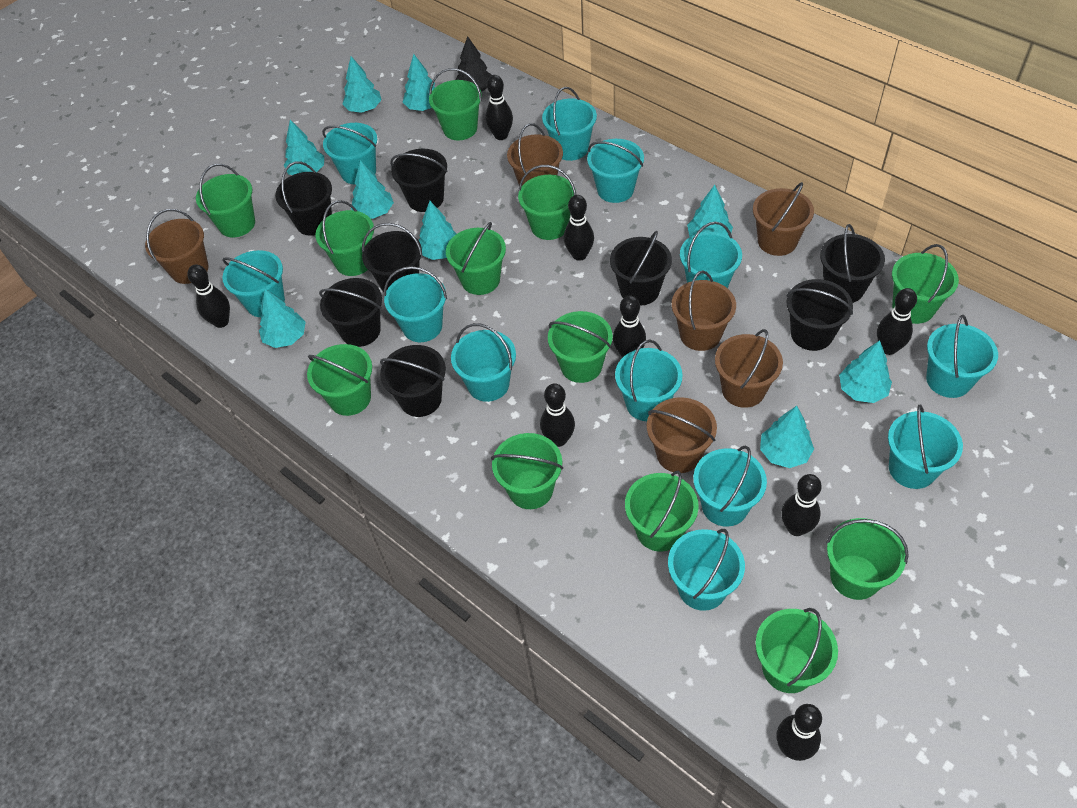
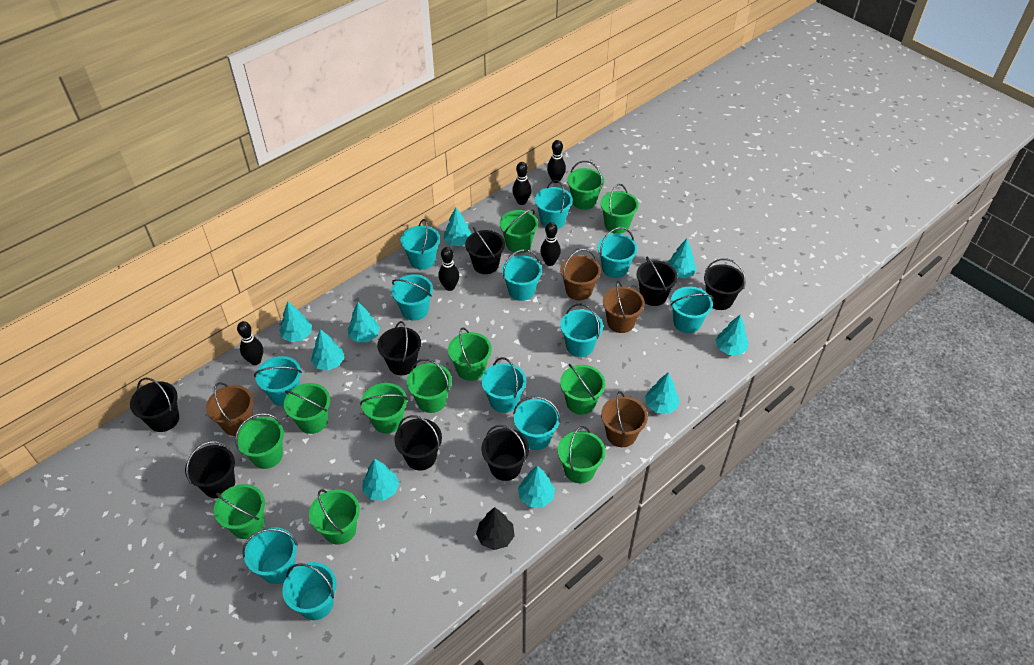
black bowling pin: 8 -> 5
brown bucket: 6 -> 4

